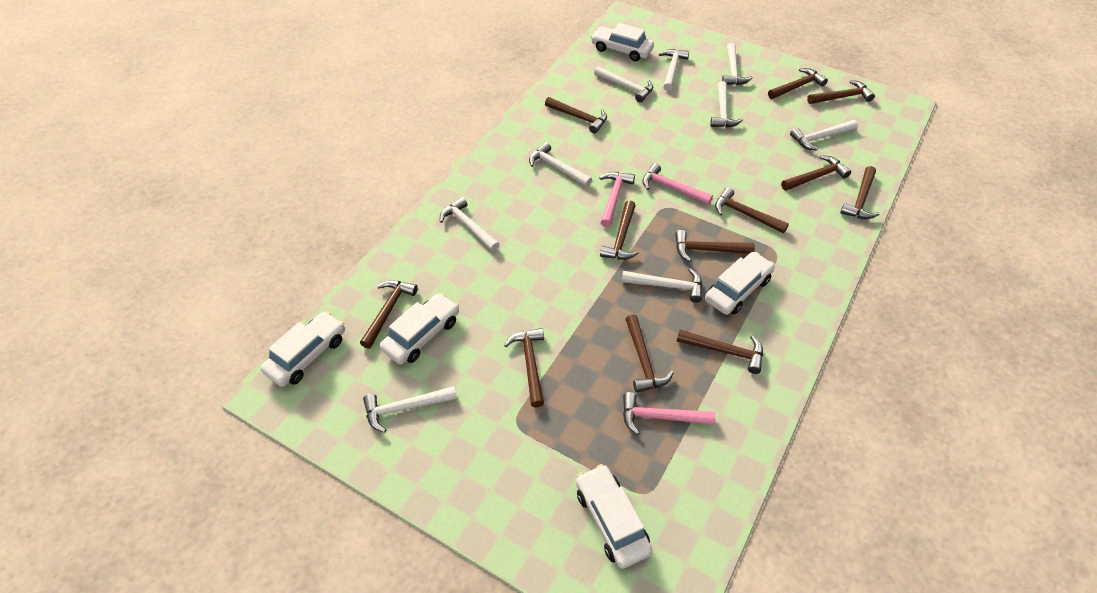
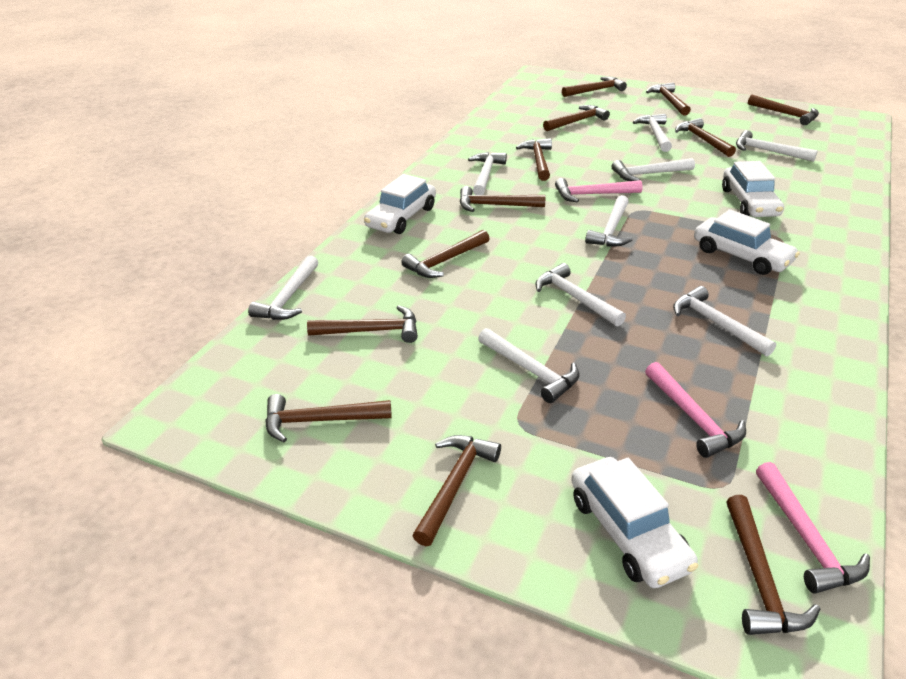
white car: 5 -> 4

